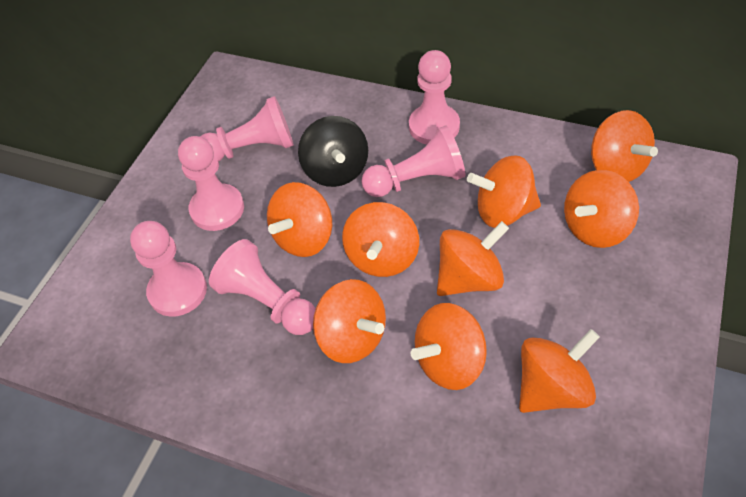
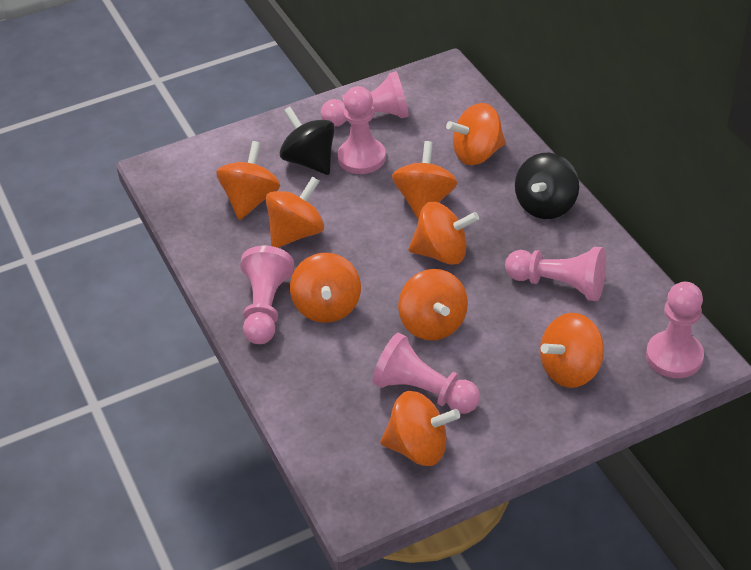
black spinning top: 1 -> 2

